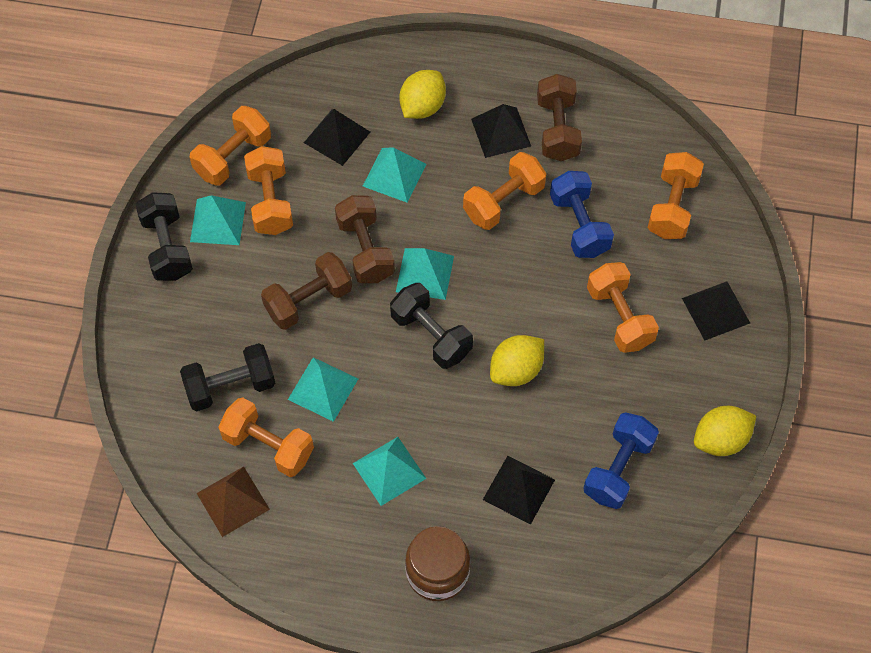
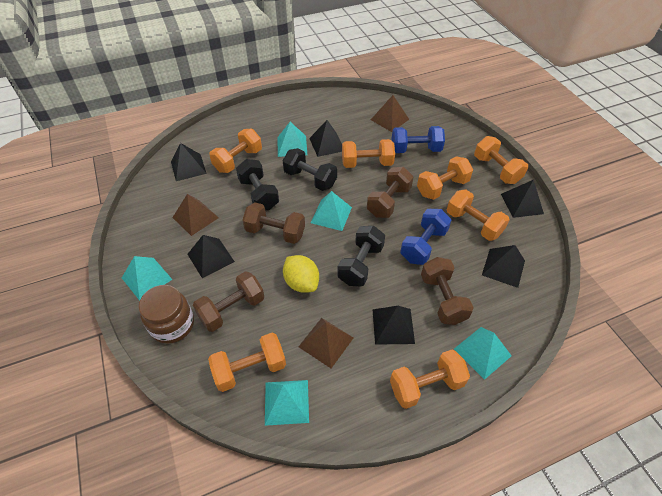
black pyramid: 4 -> 6
brown dumbbell: 3 -> 4
brown pyramid: 1 -> 3
orange dumbbell: 6 -> 7
yellow lemon: 3 -> 1

